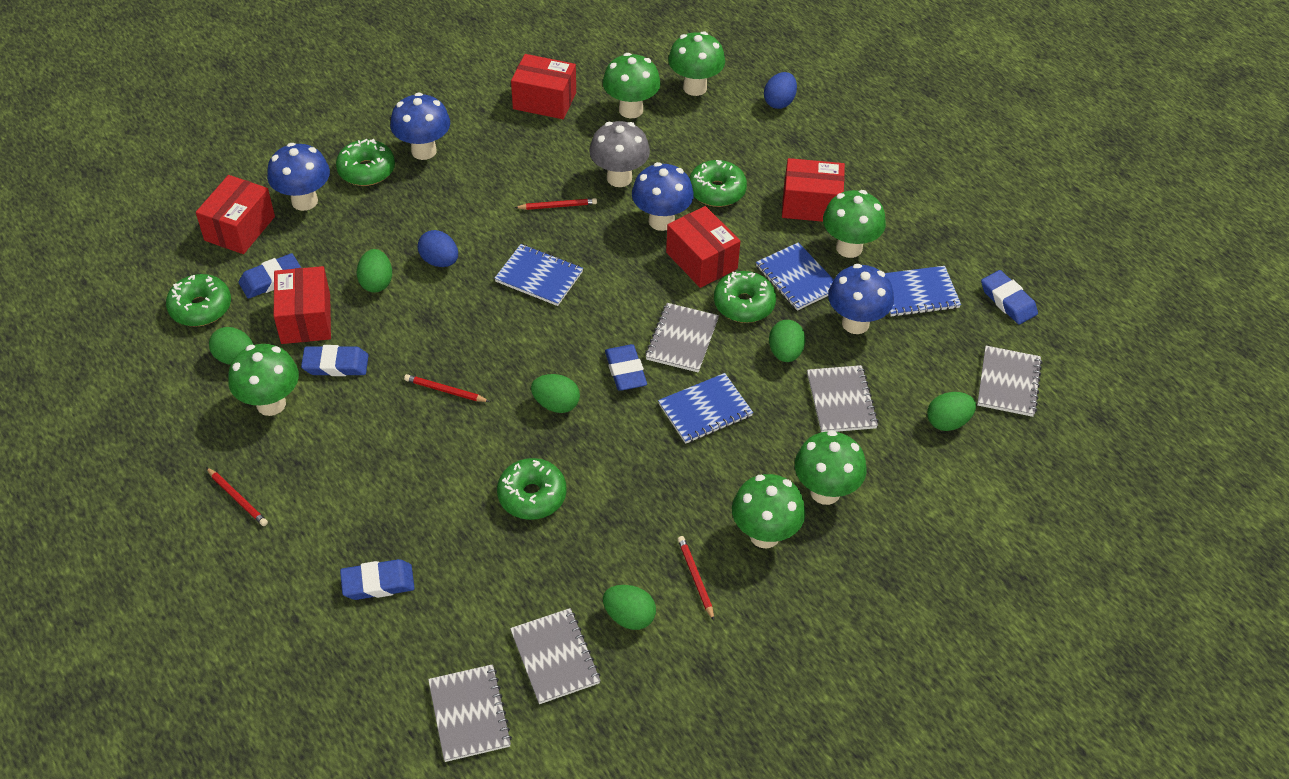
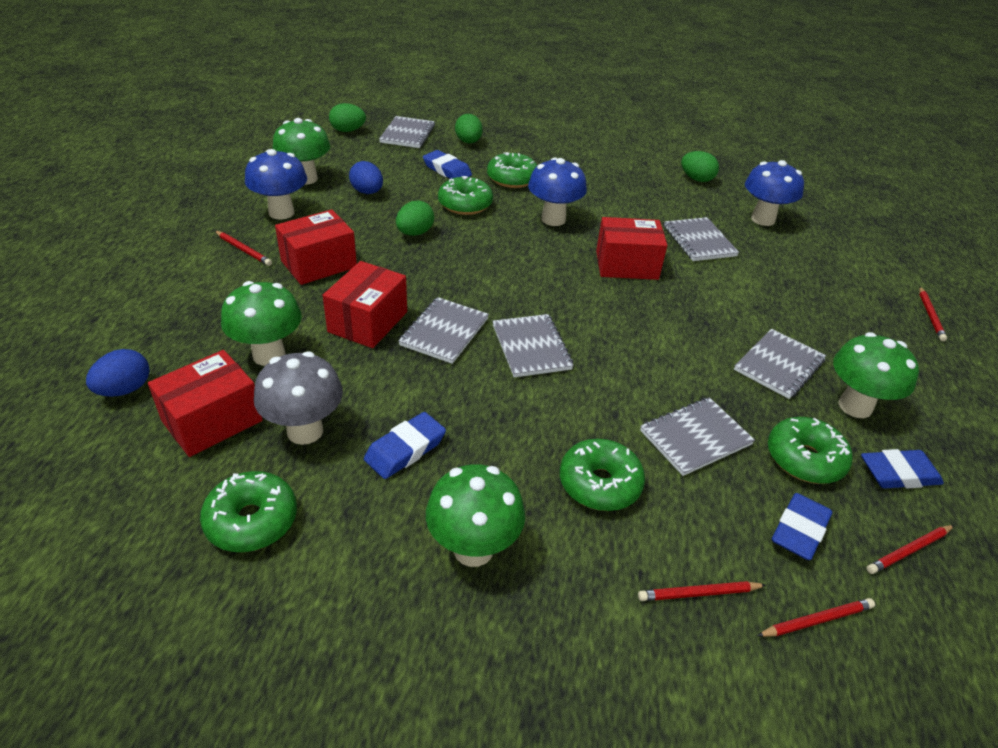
blue eraser: 5 -> 4
blue mushroom: 4 -> 3
blue notebook: 4 -> 0
green egg: 6 -> 4
green mushroom: 6 -> 4
grey notebook: 5 -> 6
red box: 5 -> 4
red pencil: 4 -> 5

